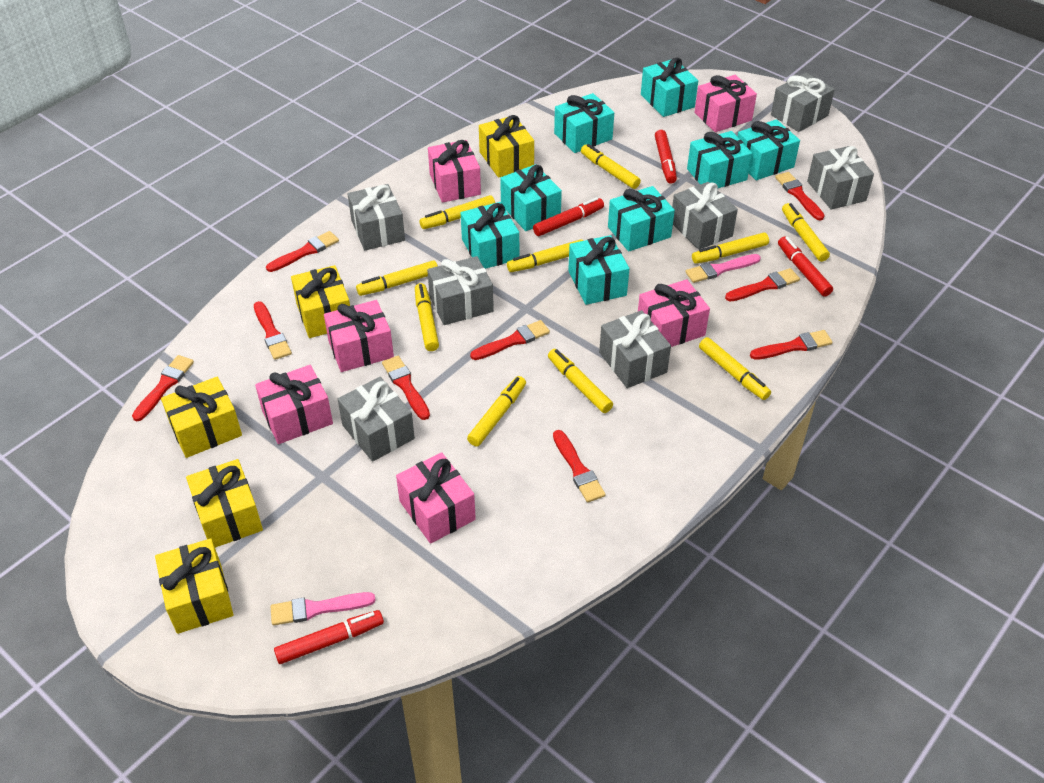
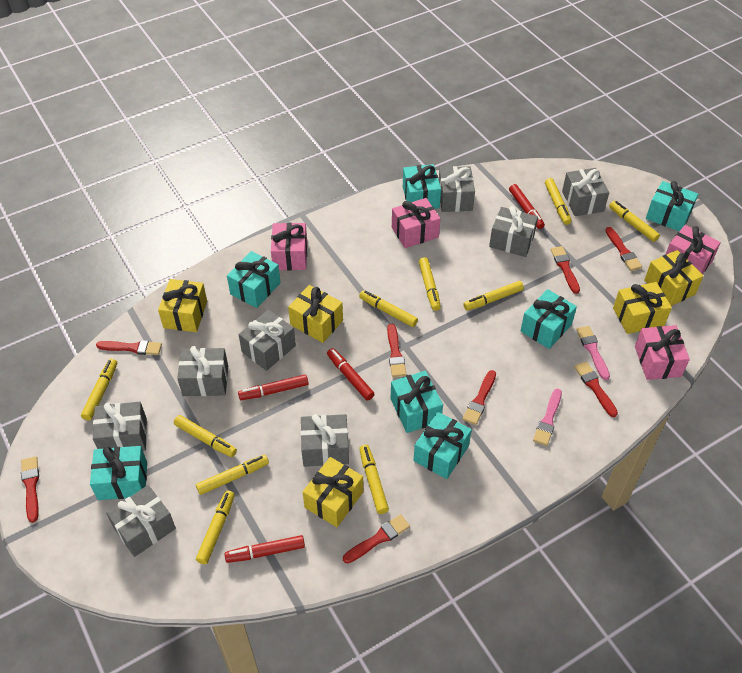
grey gift: 7 -> 8
pink gift: 6 -> 4
red brush: 9 -> 8
turquoise gift: 8 -> 7

